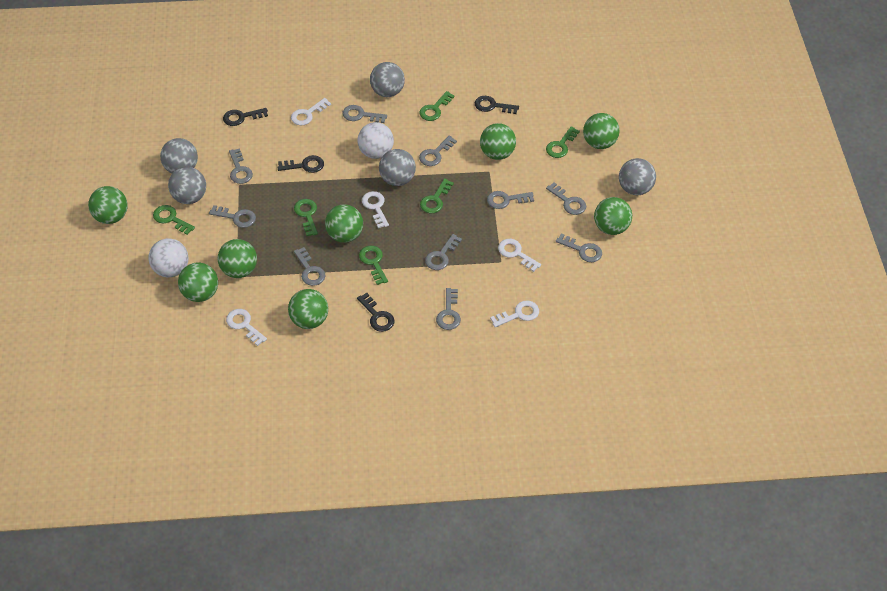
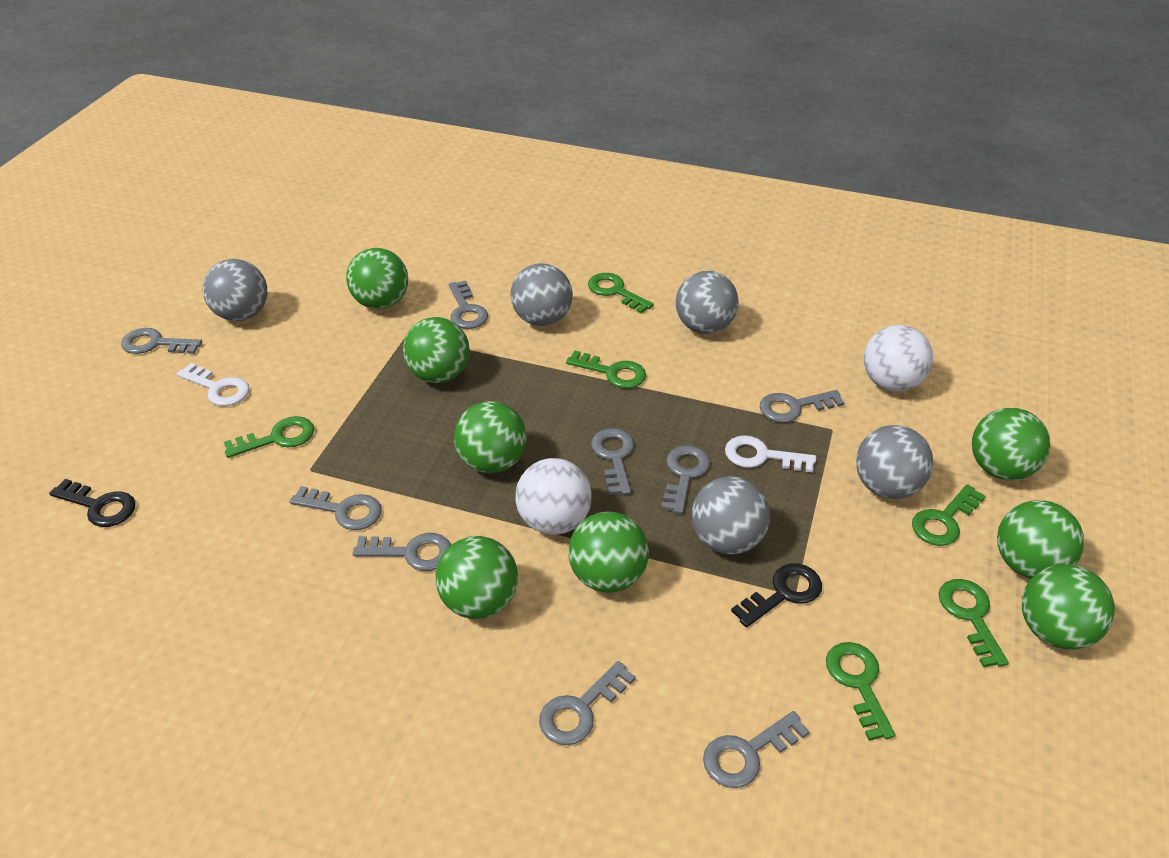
black key: 4 -> 2
grey key: 10 -> 9
white key: 5 -> 2

